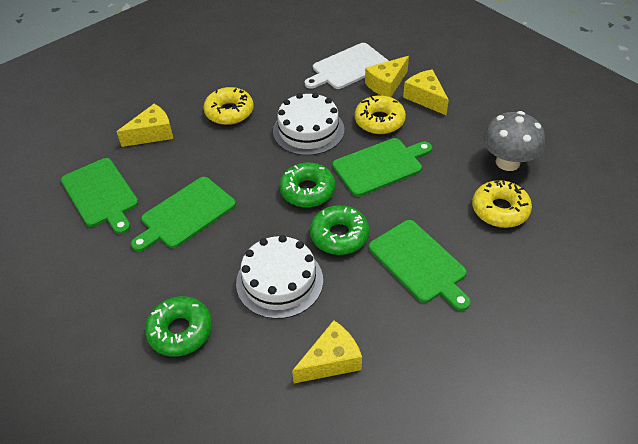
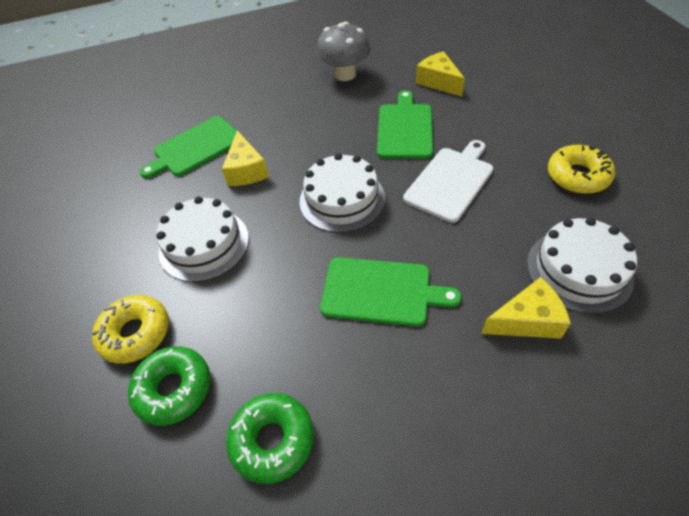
green cutting board: 4 -> 3
green donut: 3 -> 2
white cake: 2 -> 3
yellow cheese: 4 -> 3
yellow donut: 3 -> 2

